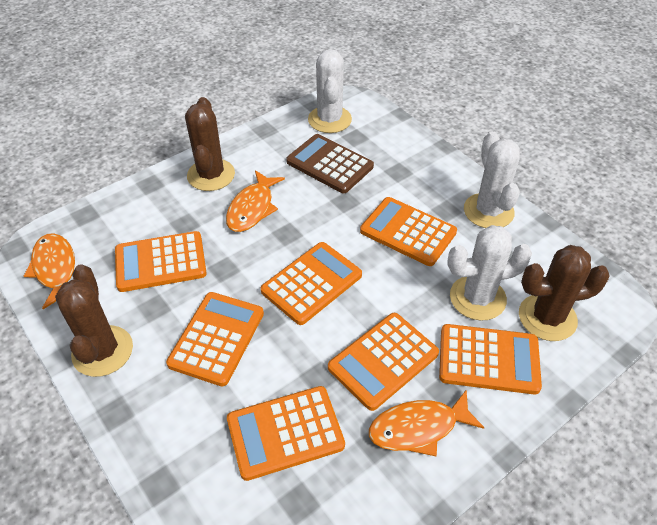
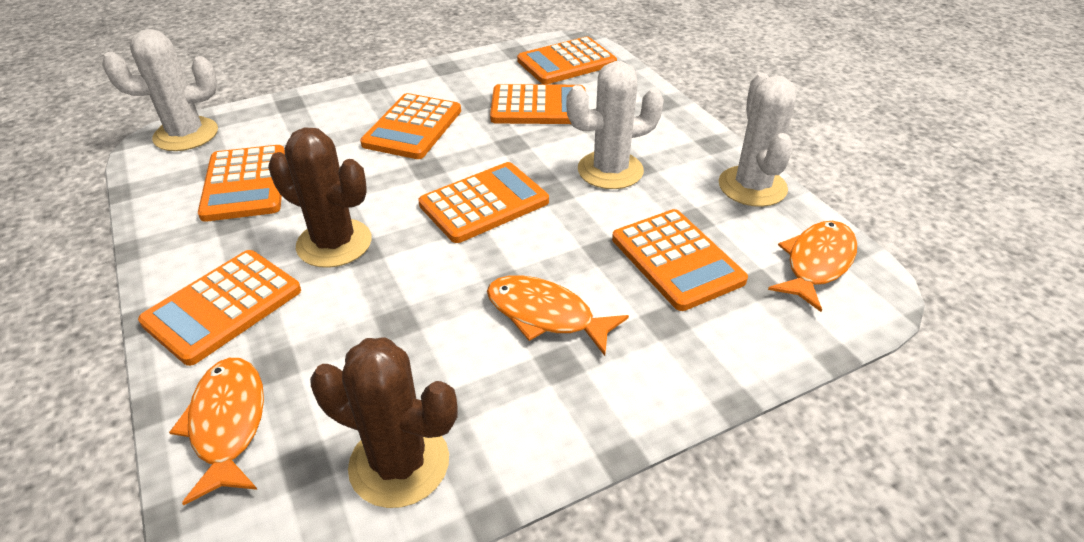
brown cactus: 3 -> 2
brown calculator: 1 -> 0

